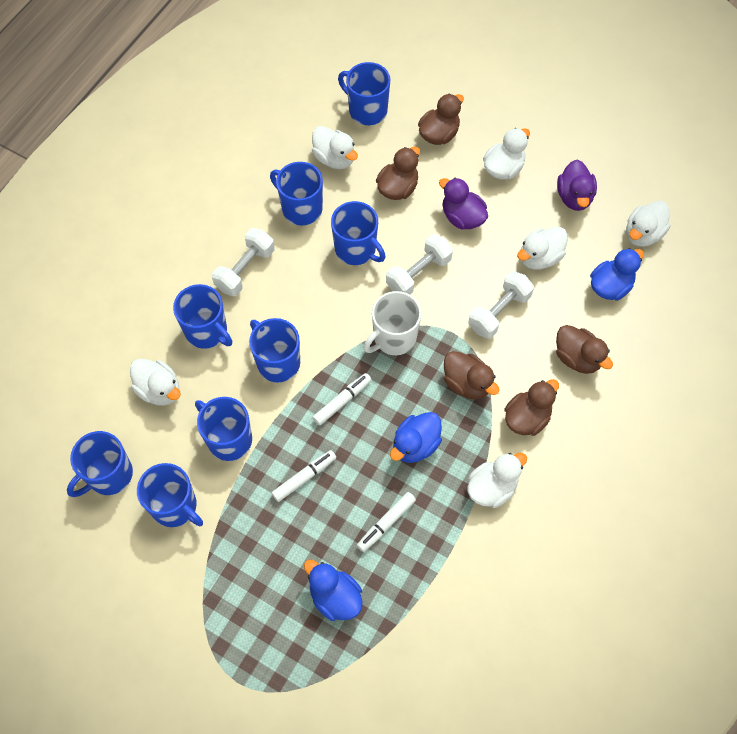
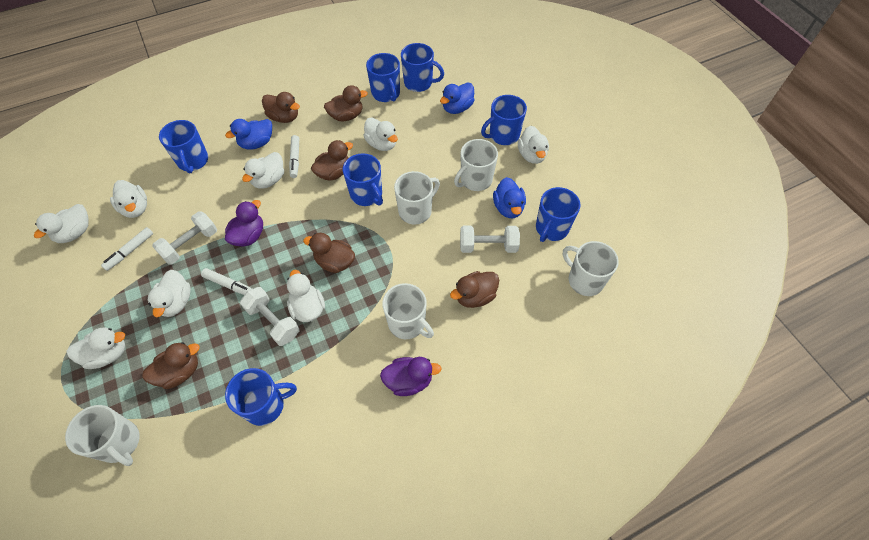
blue mug: 8 -> 7
brown duck: 5 -> 6
white duck: 6 -> 8
white mug: 1 -> 5

